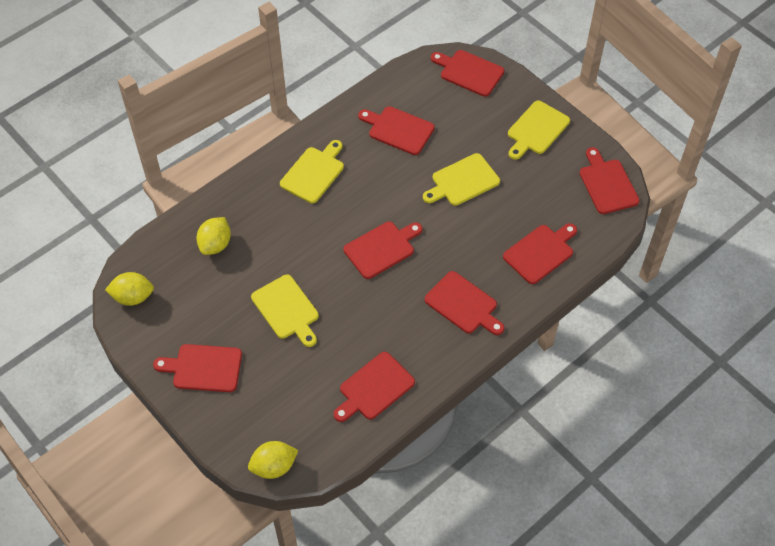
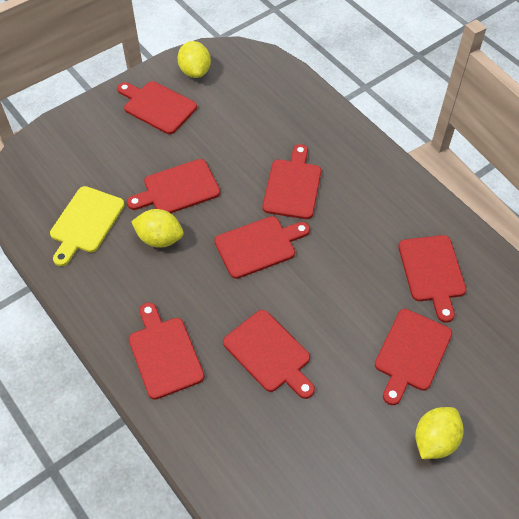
yellow cutting board: 4 -> 1

